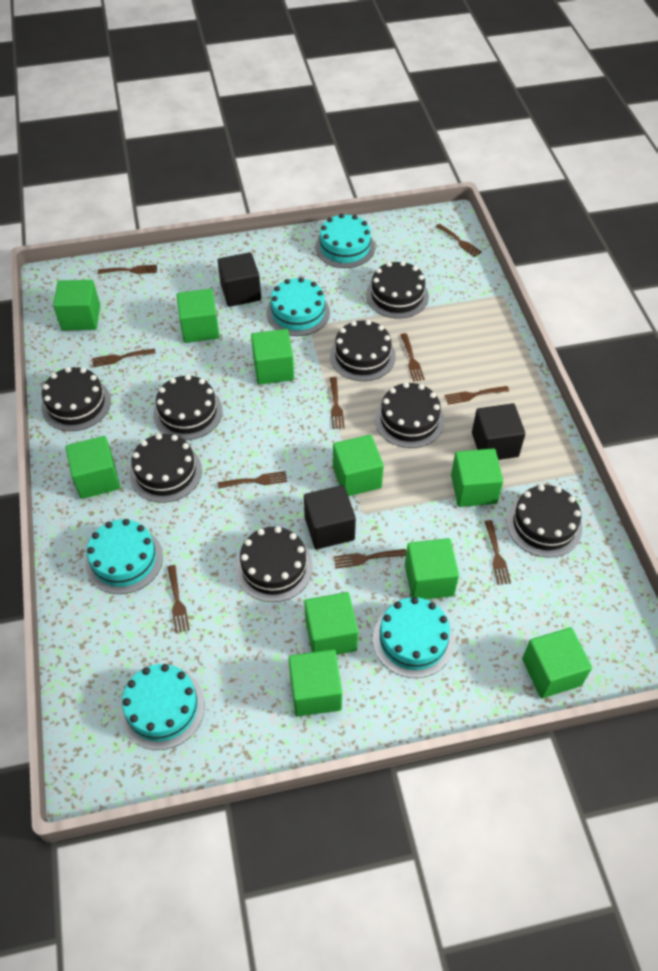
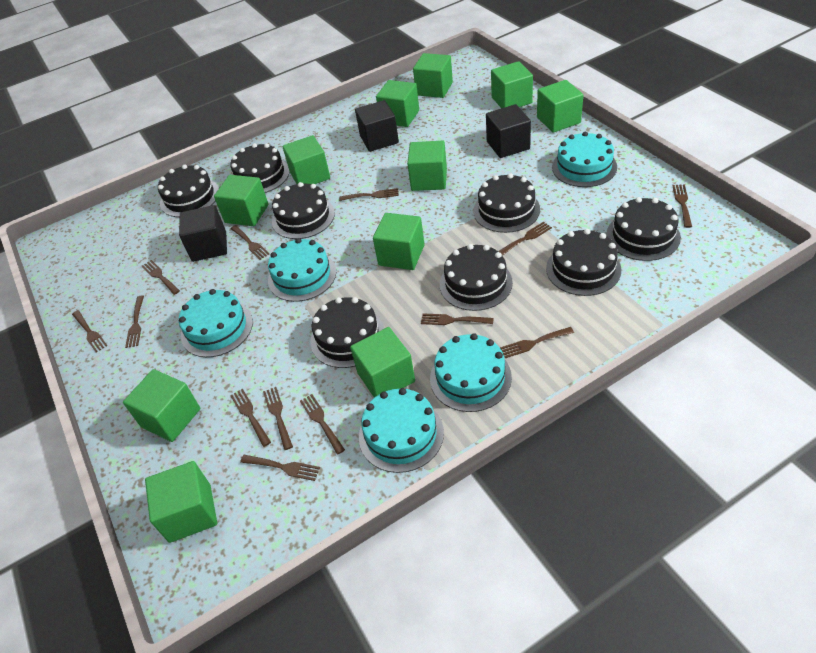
brown fork: 10 -> 13
green cube: 10 -> 11

